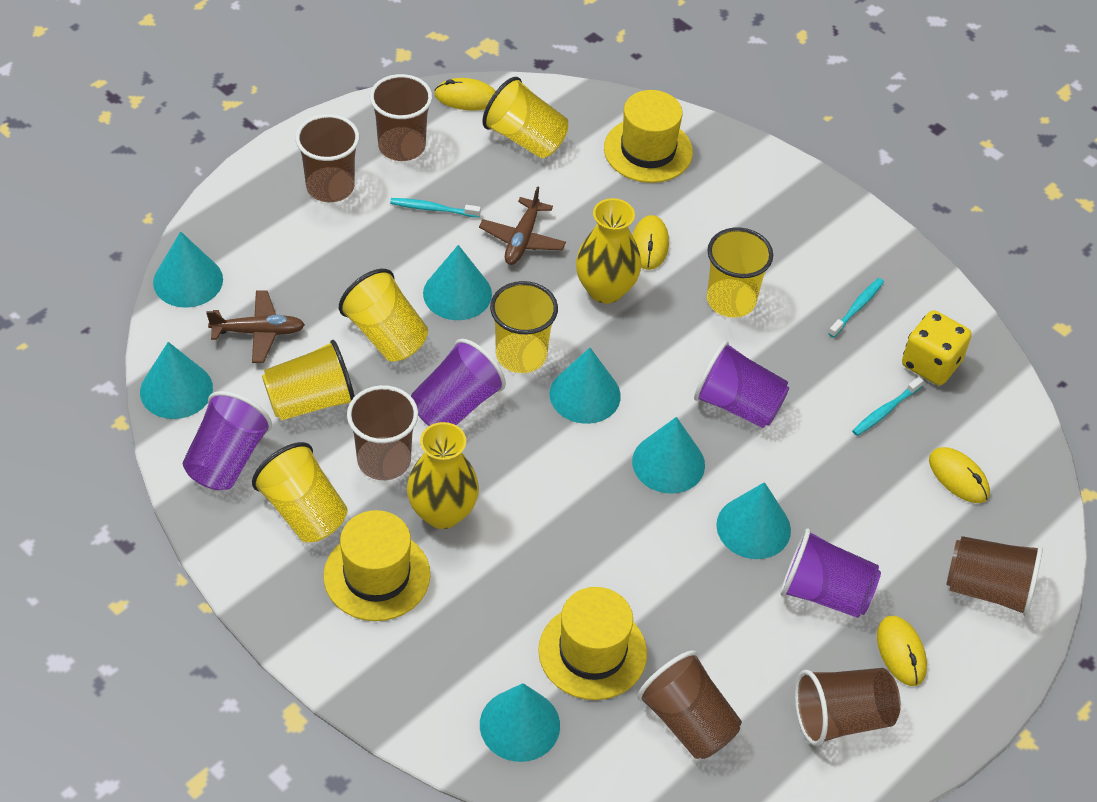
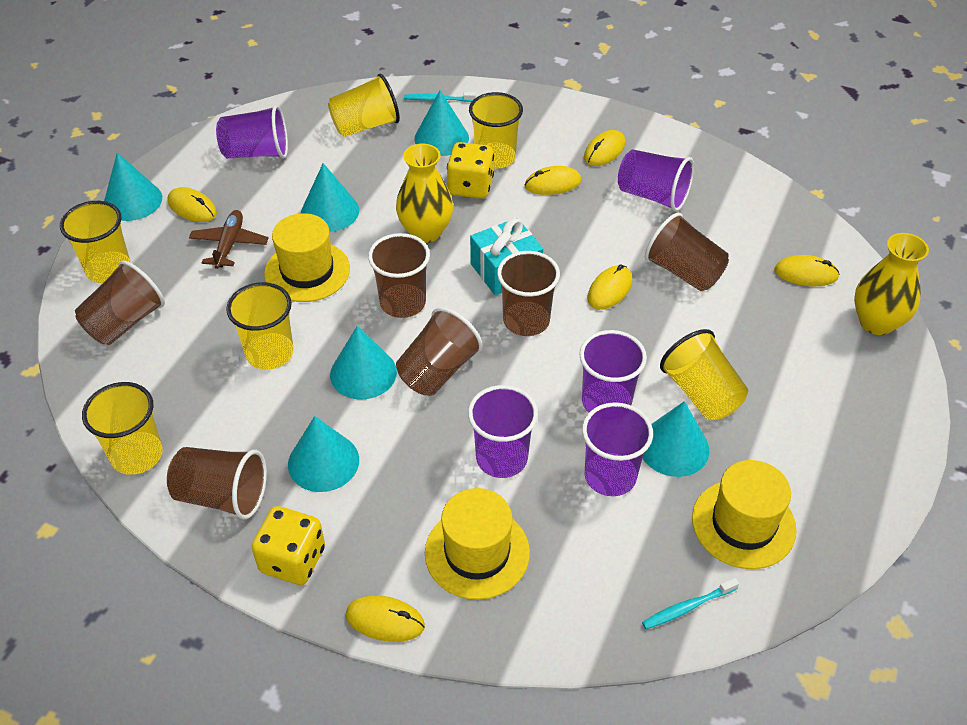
brown plane: 2 -> 1
purple cup: 4 -> 5
turquoise cone: 7 -> 6
turquoise gift: 0 -> 1
turquoise toothbrush: 3 -> 2
yellow dice: 1 -> 2
yellow mouse: 4 -> 6

